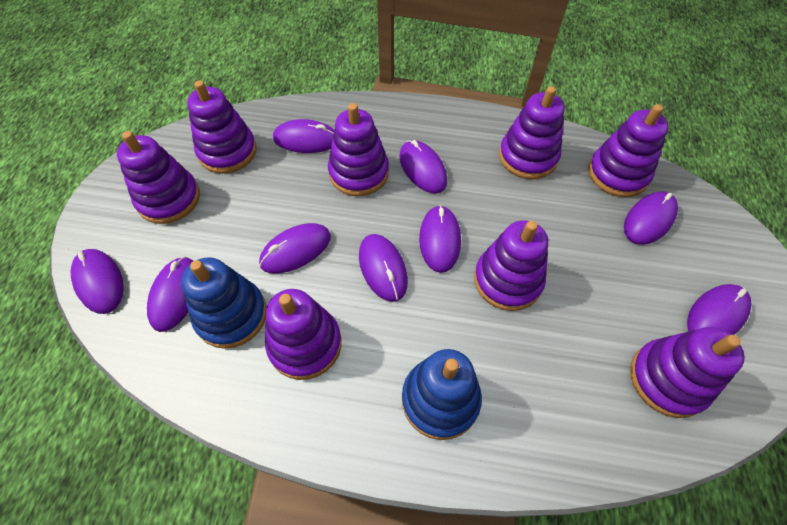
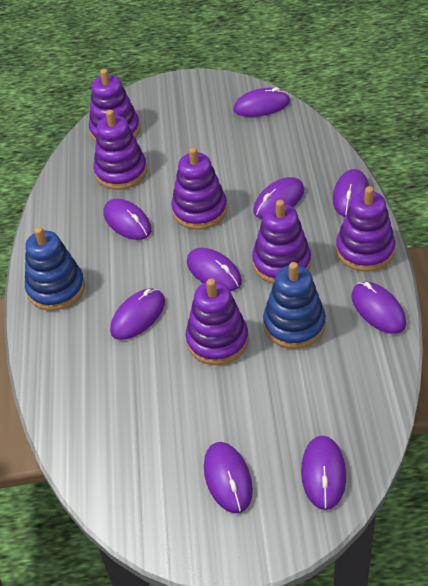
purple stacking toy: 8 -> 6

